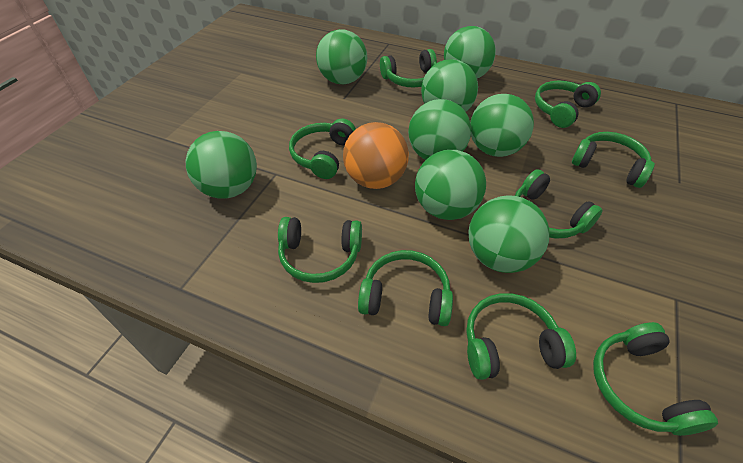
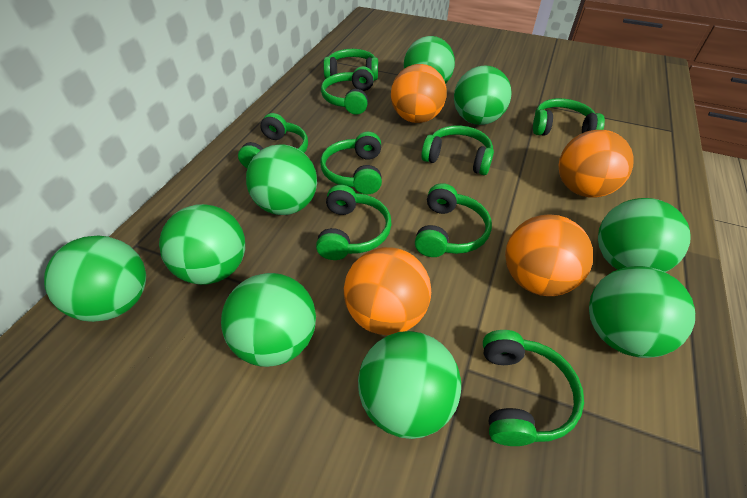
green ball: 8 -> 9
orange ball: 1 -> 4

